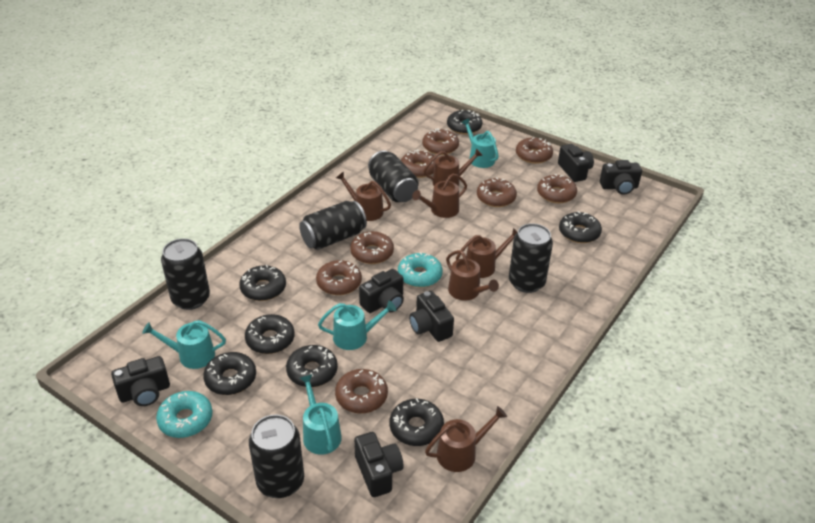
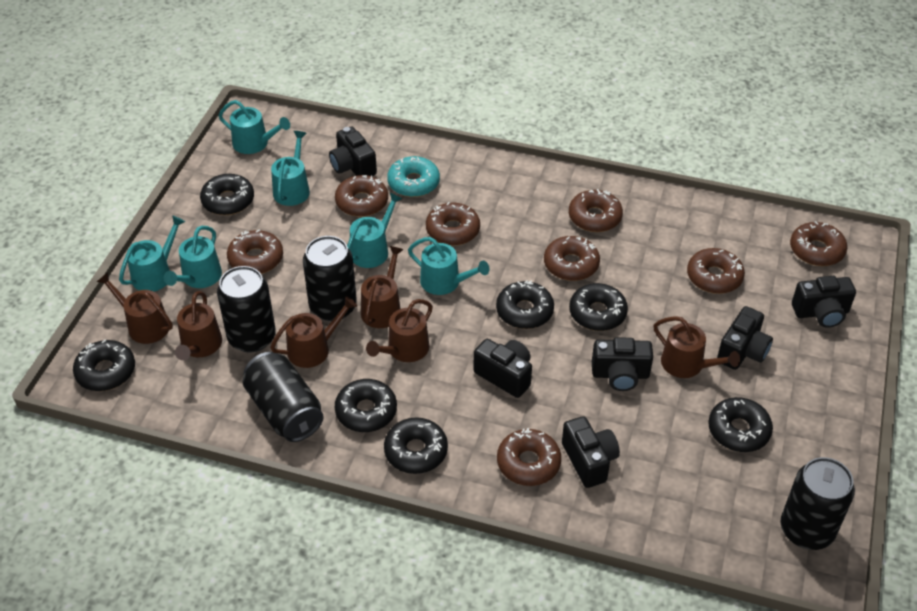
black can: 5 -> 4
turquoise donut: 2 -> 1
turquoise watering can: 4 -> 6

